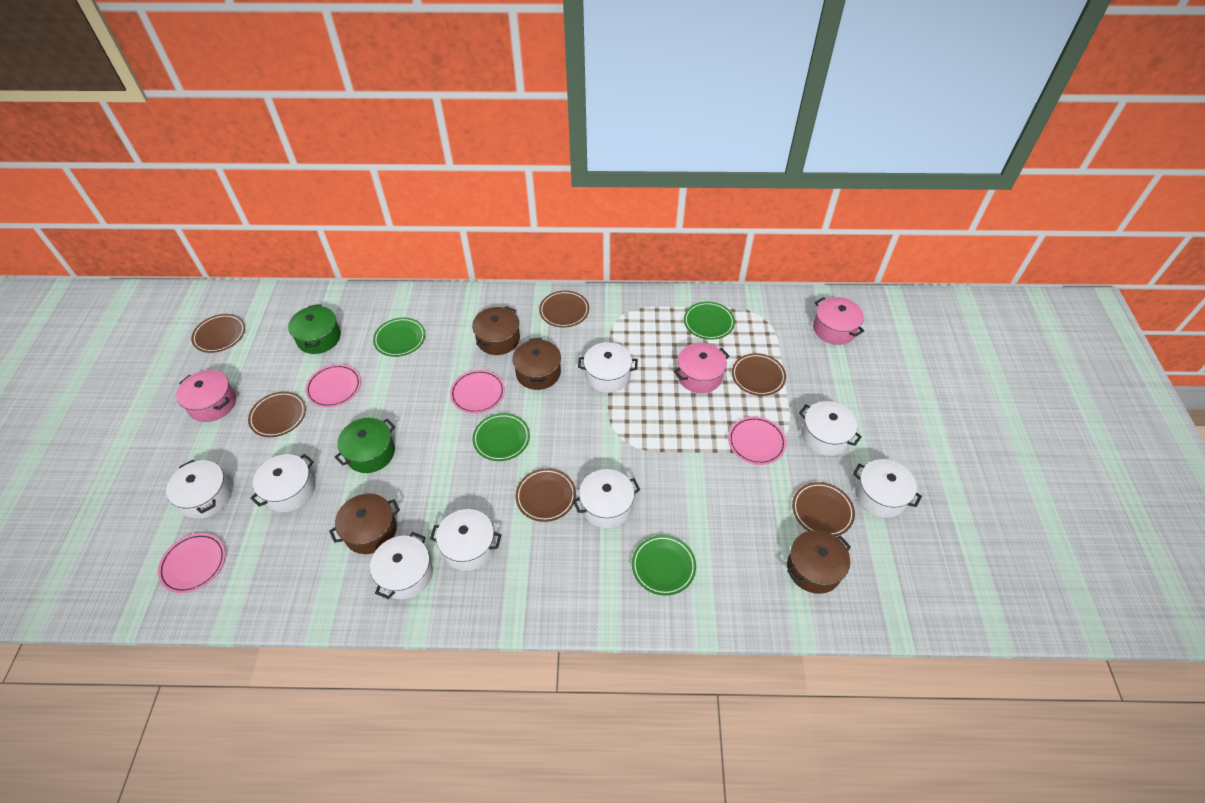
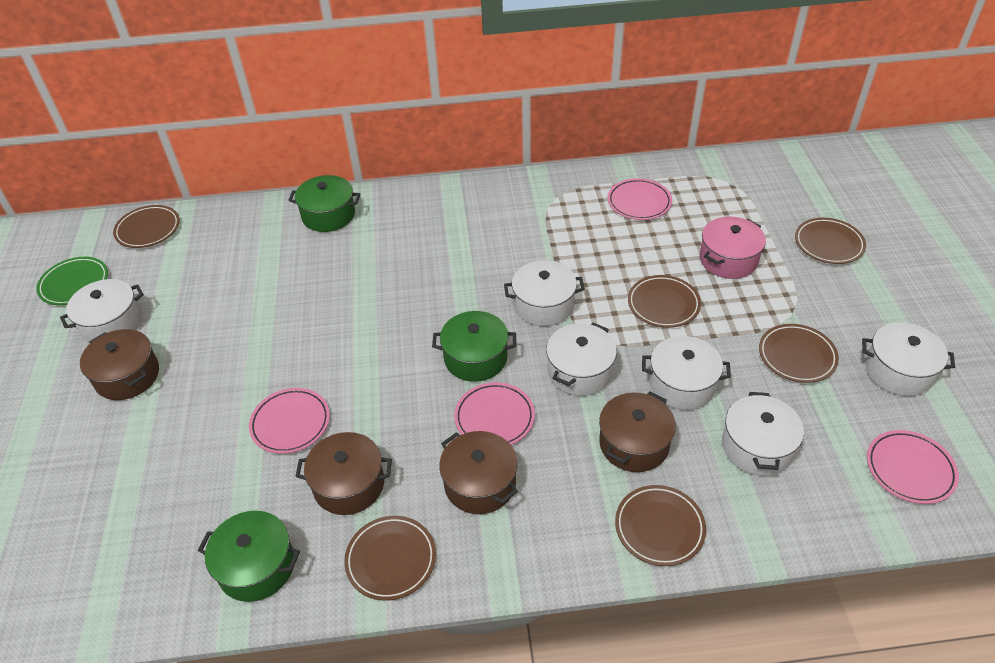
green plate: 4 -> 1
green pot: 2 -> 3
pink pot: 3 -> 1
white pot: 8 -> 6

